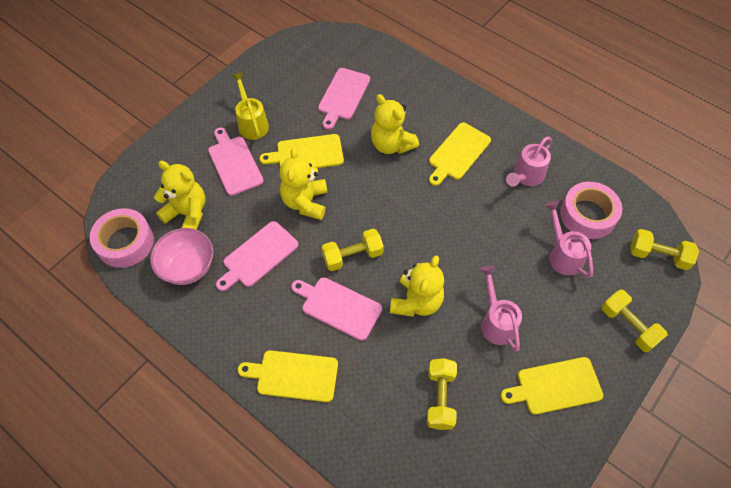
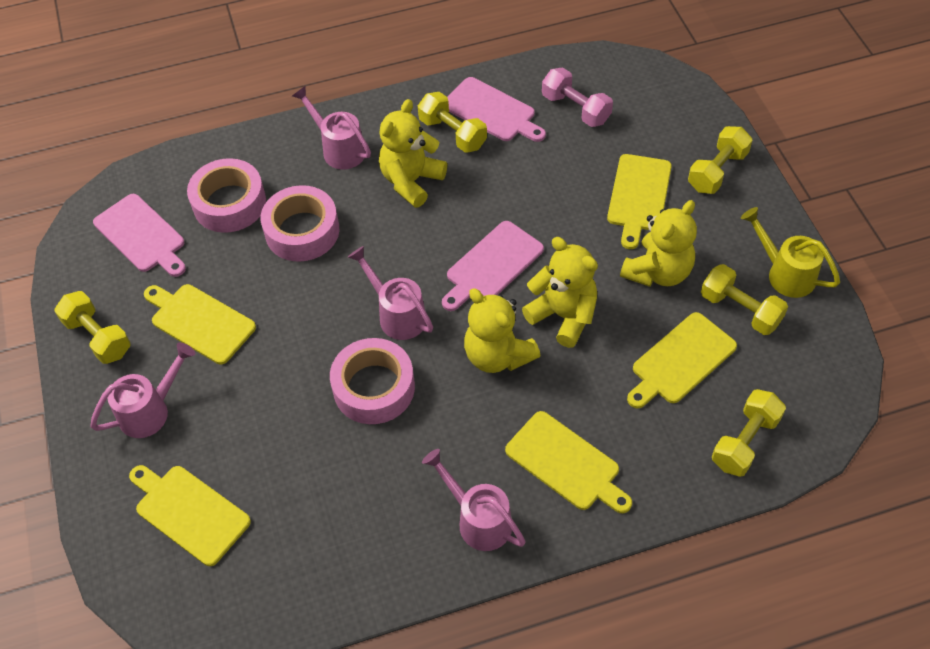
pink bowl: 1 -> 0
pink cutting board: 4 -> 3
pink dumbbell: 0 -> 1
pink tape: 2 -> 3
pink watering can: 3 -> 4
yellow cutting board: 4 -> 5
yellow dumbbell: 4 -> 5

